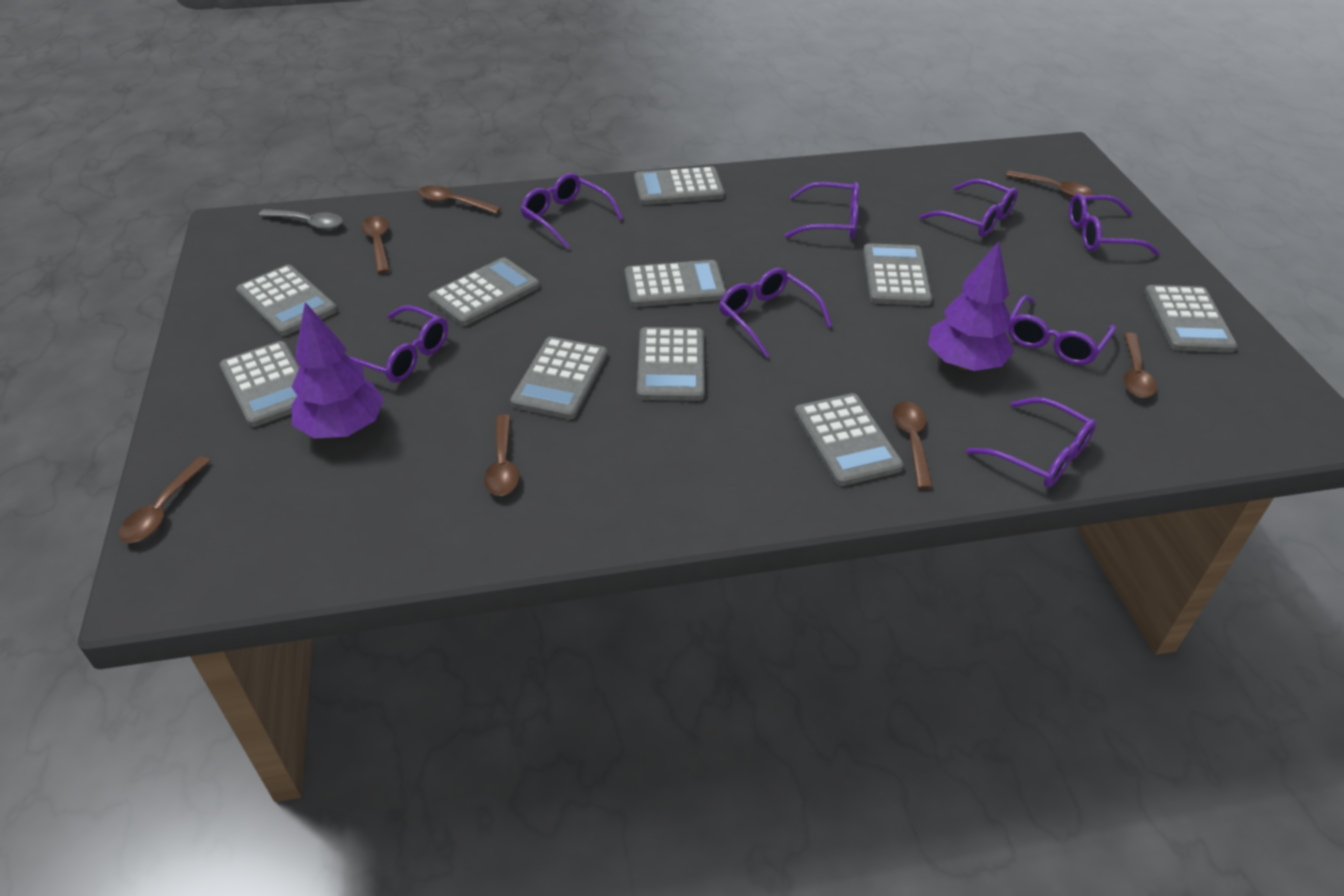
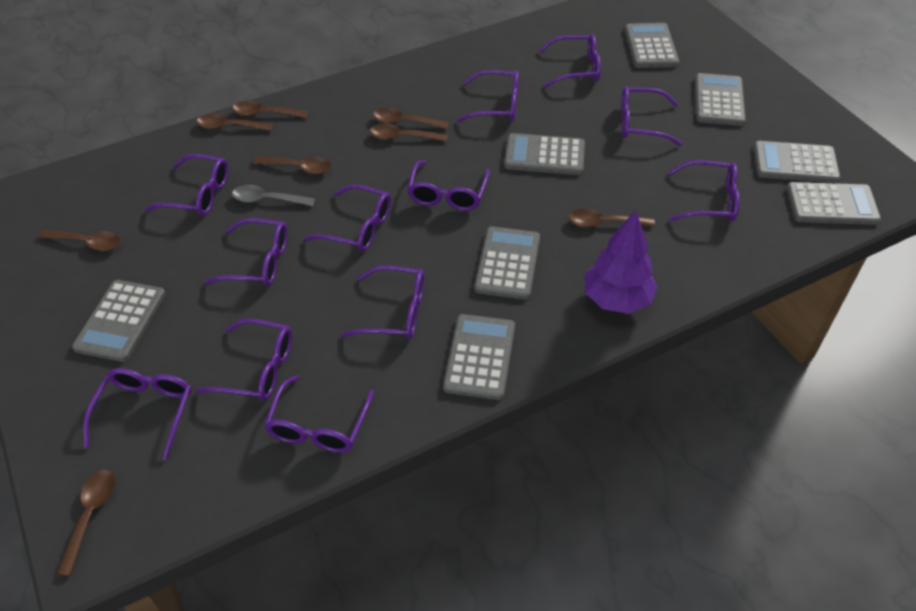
brown spoon: 7 -> 8
grey calculator: 10 -> 8
purple glasses: 8 -> 12
purple tree: 2 -> 1

